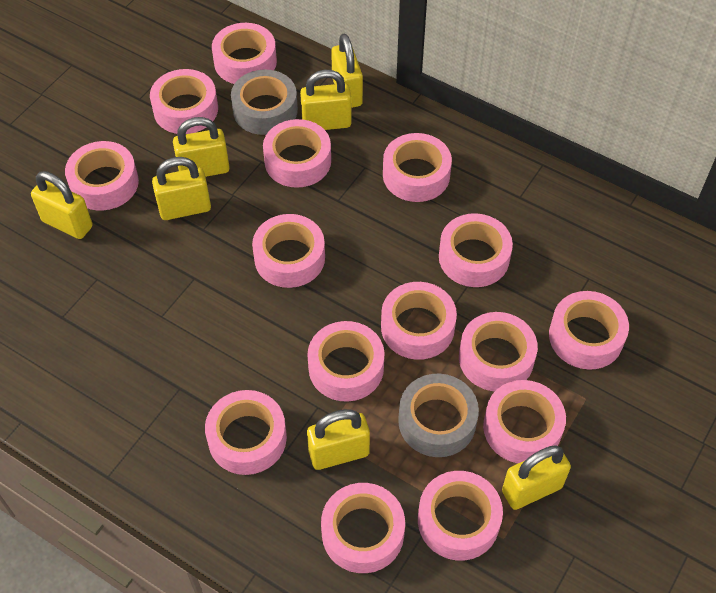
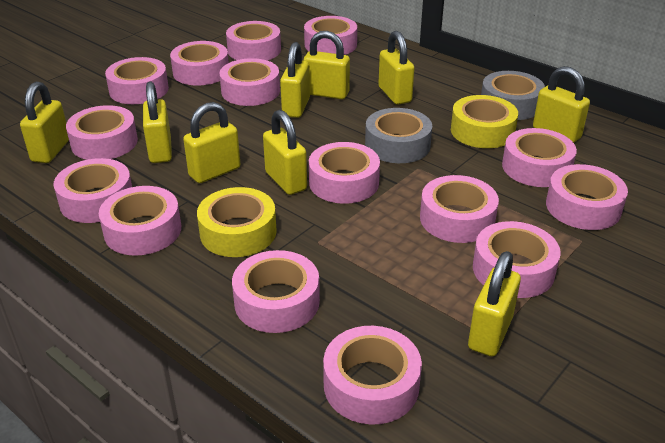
yellow padlock: 7 -> 9
yellow tape: 0 -> 2

